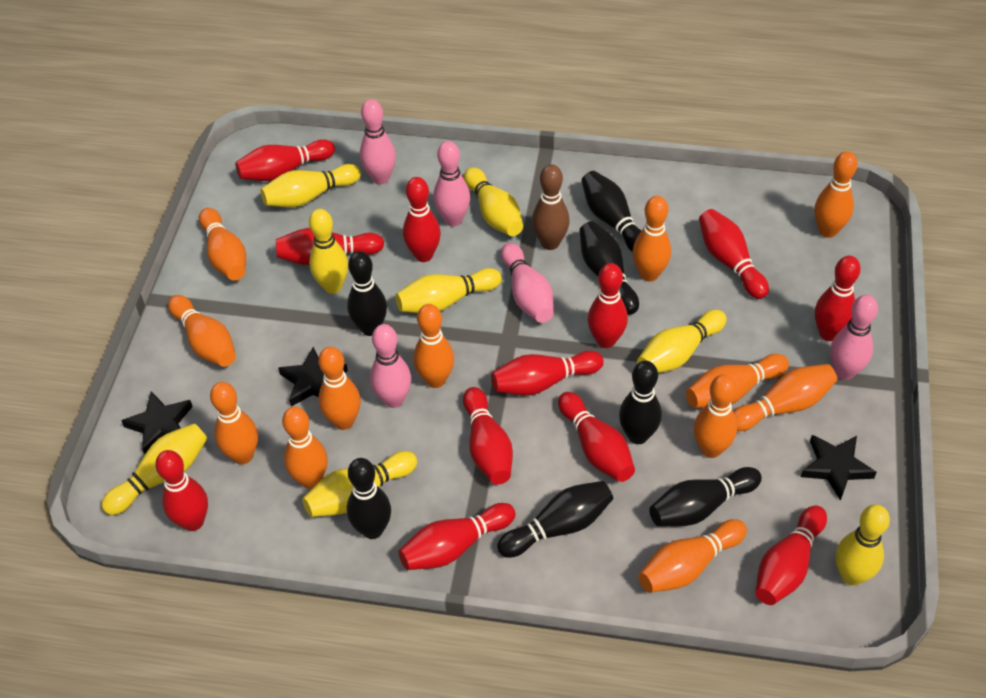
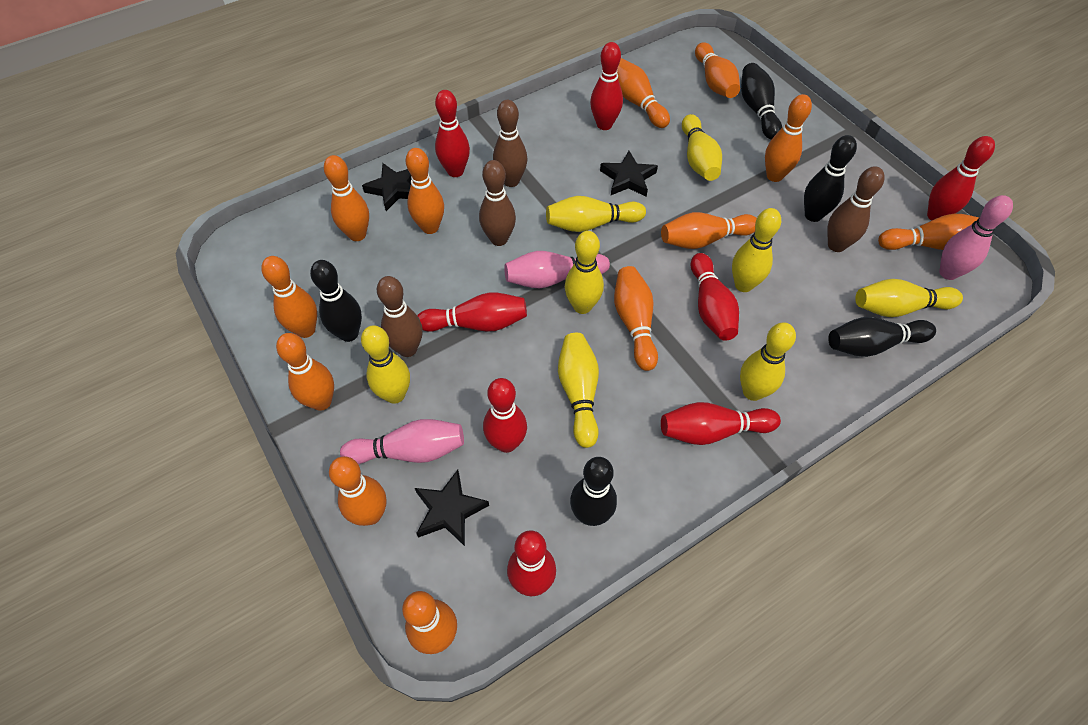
black bowling pin: 7 -> 5
brown bowling pin: 1 -> 4
pink bowling pin: 5 -> 3
red bowling pin: 12 -> 8

